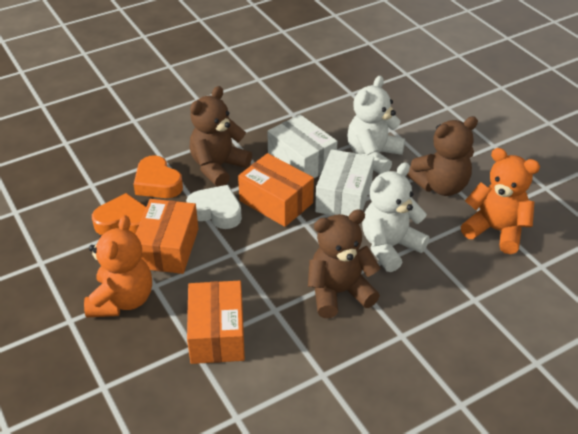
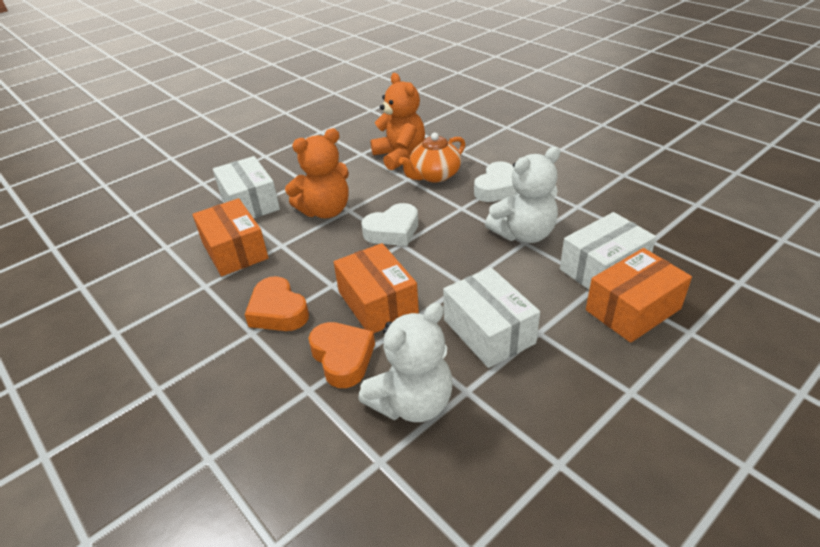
brown teddy bear: 3 -> 0
orange teapot: 0 -> 1
white box: 2 -> 3
white heart: 1 -> 2

